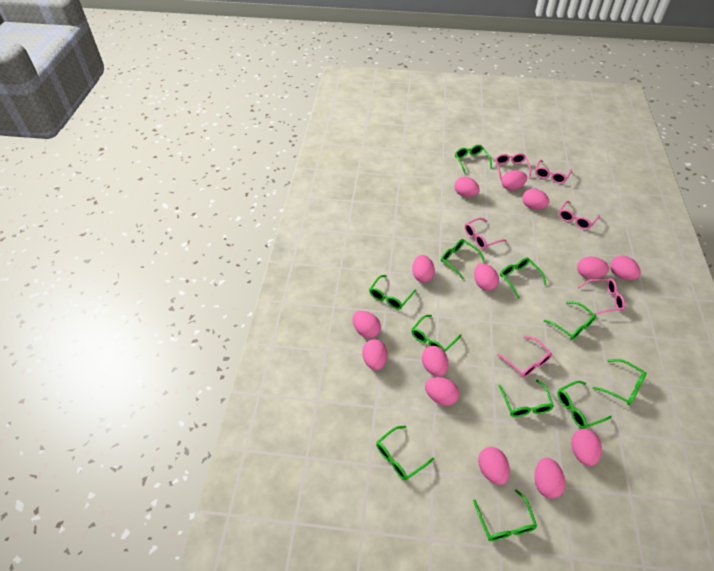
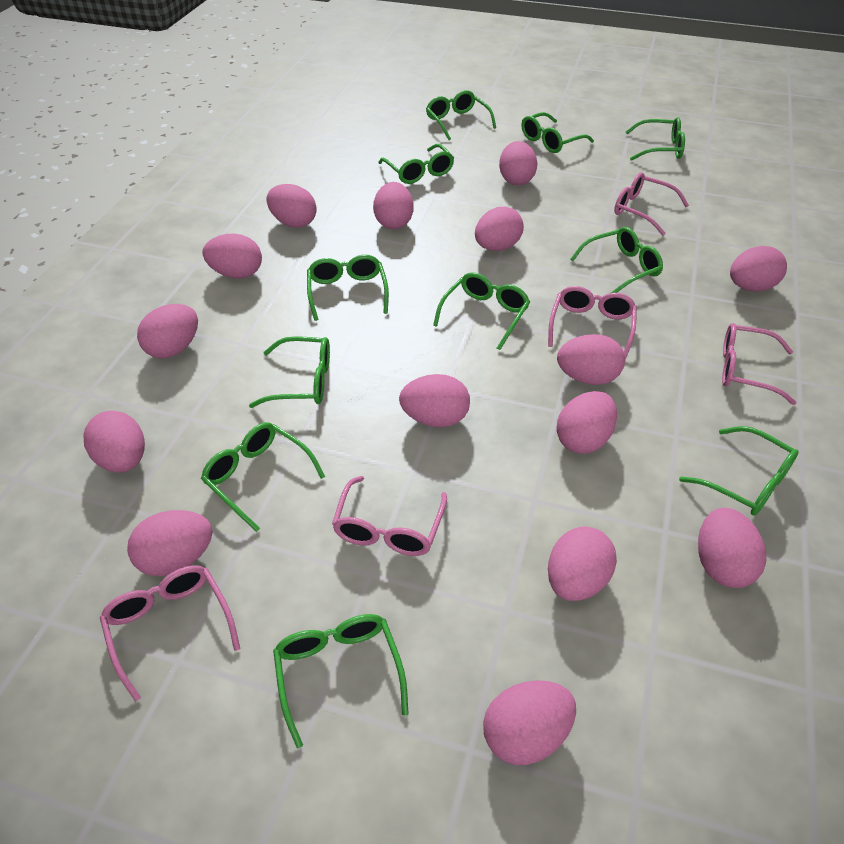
pink egg: 14 -> 15
pink glasses: 6 -> 5

